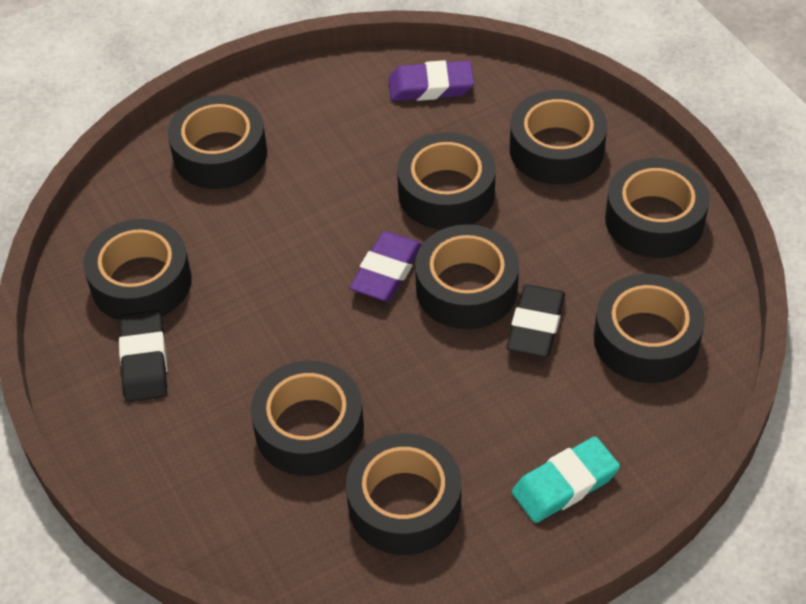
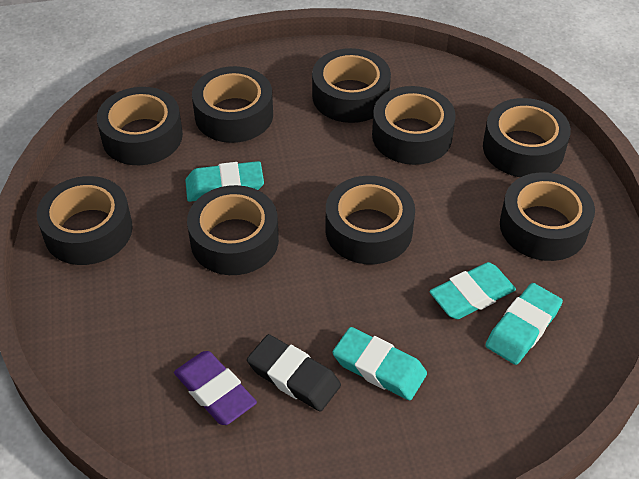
black eraser: 2 -> 1
purple eraser: 2 -> 1
turquoise eraser: 1 -> 4

